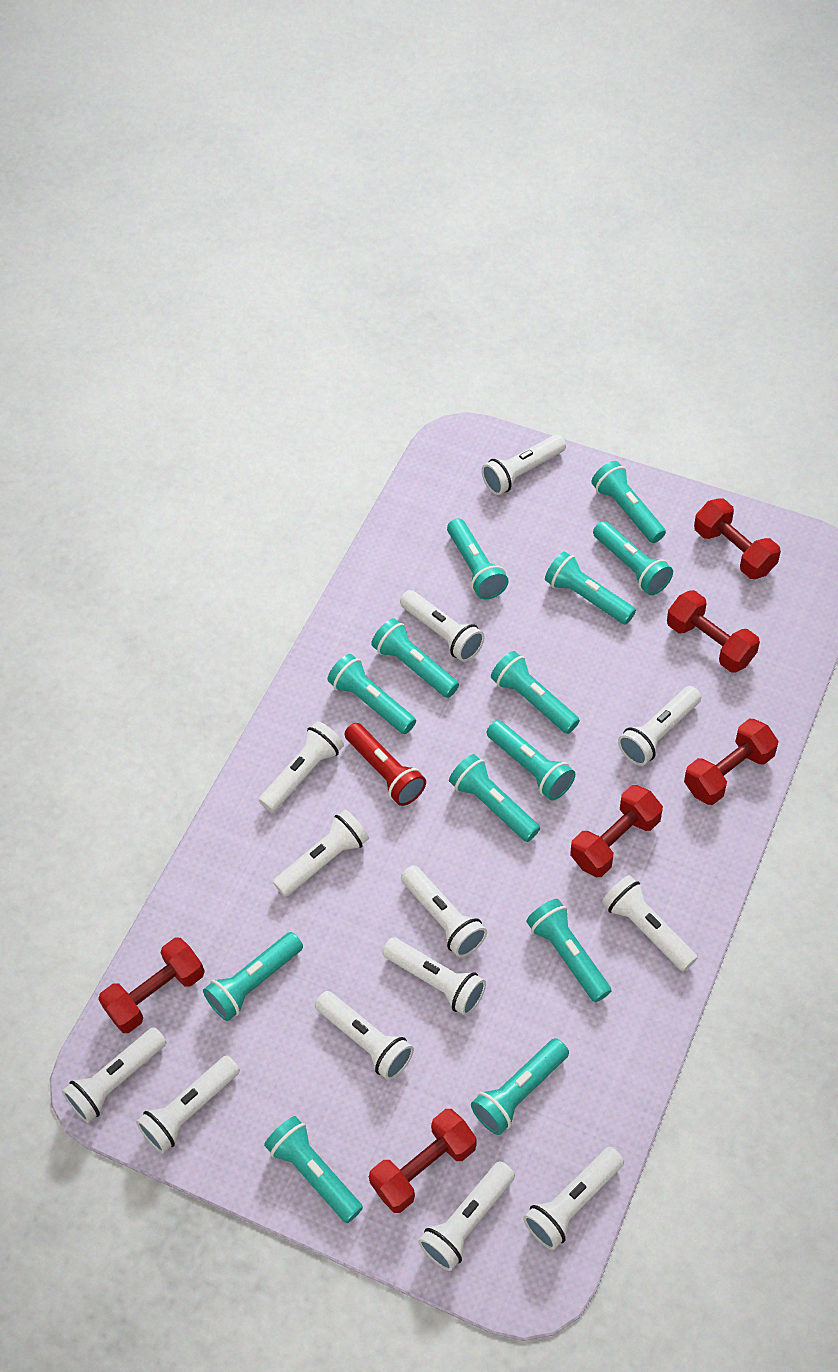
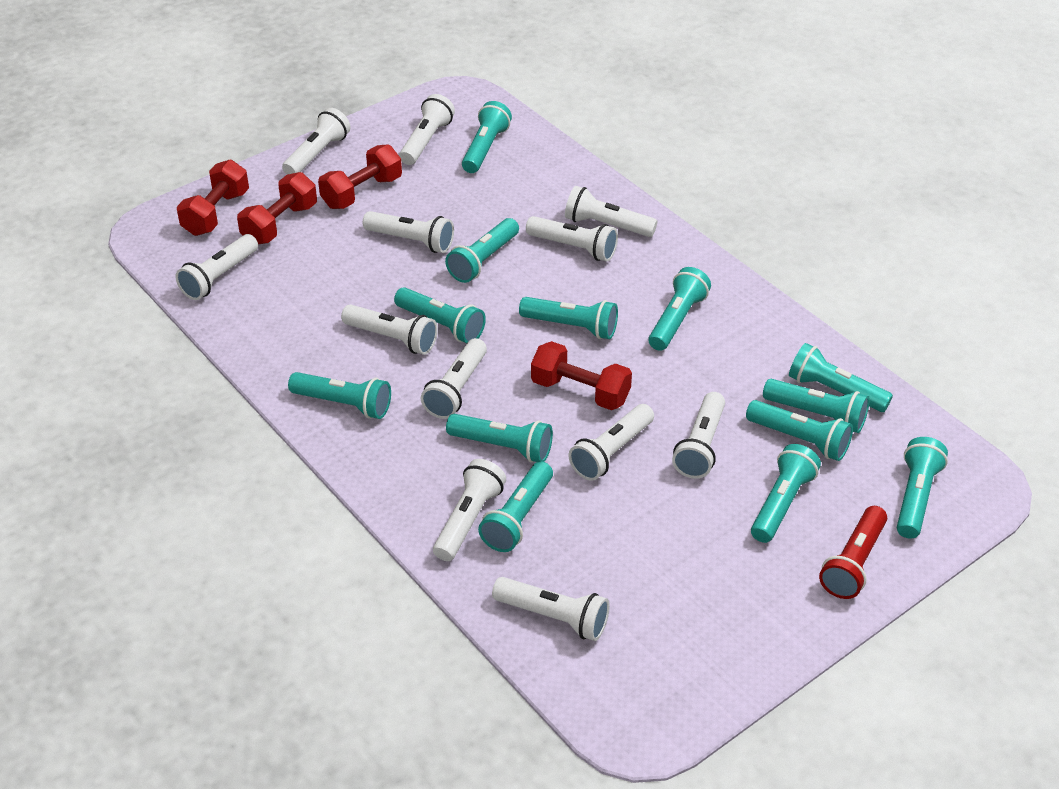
red dumbbell: 6 -> 4
white flashlight: 13 -> 12

